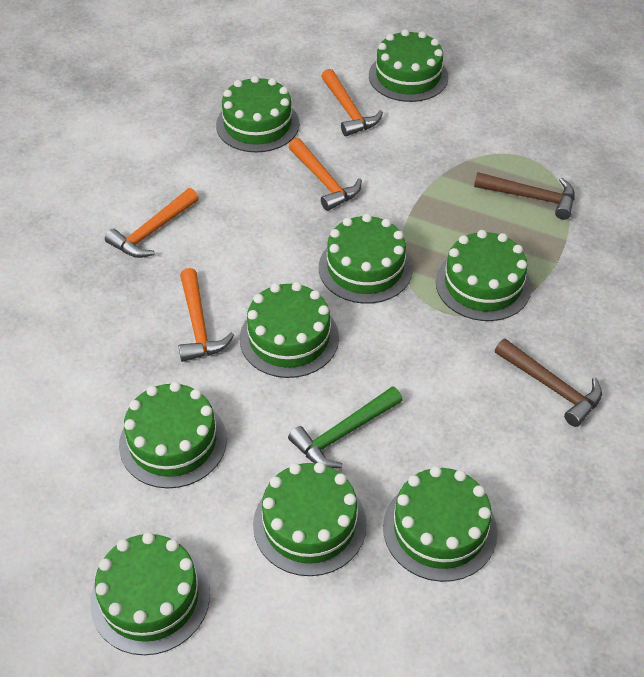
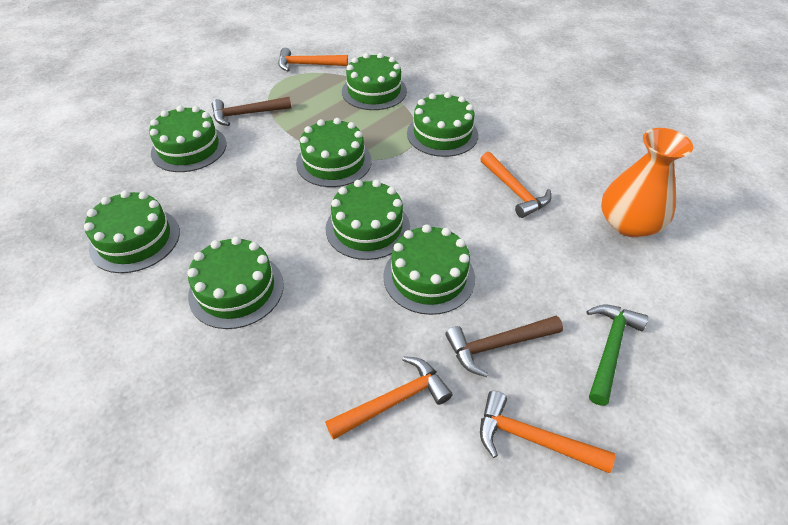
green cake: 9 -> 8
orange vase: 0 -> 1

